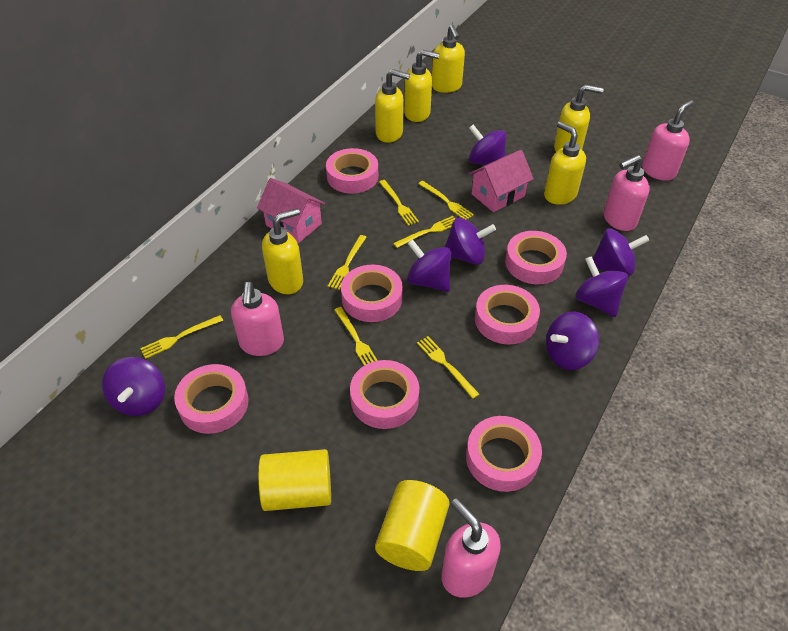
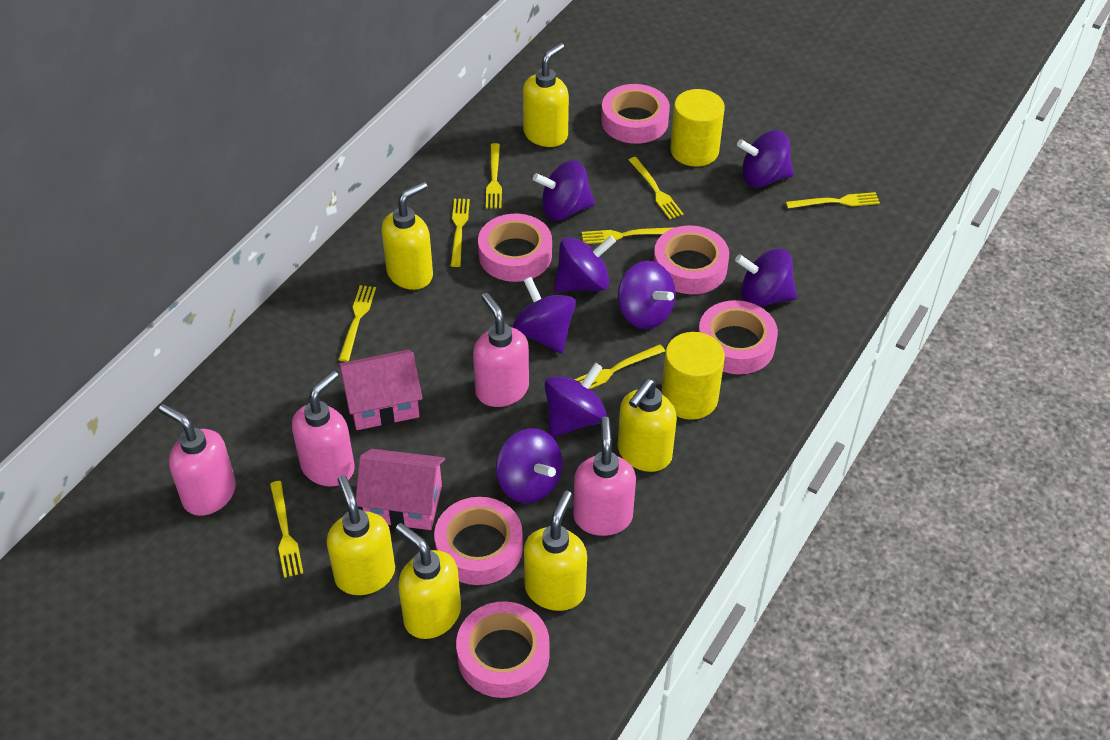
pink tape: 7 -> 6
purple spinning top: 7 -> 8
yellow fork: 7 -> 8

